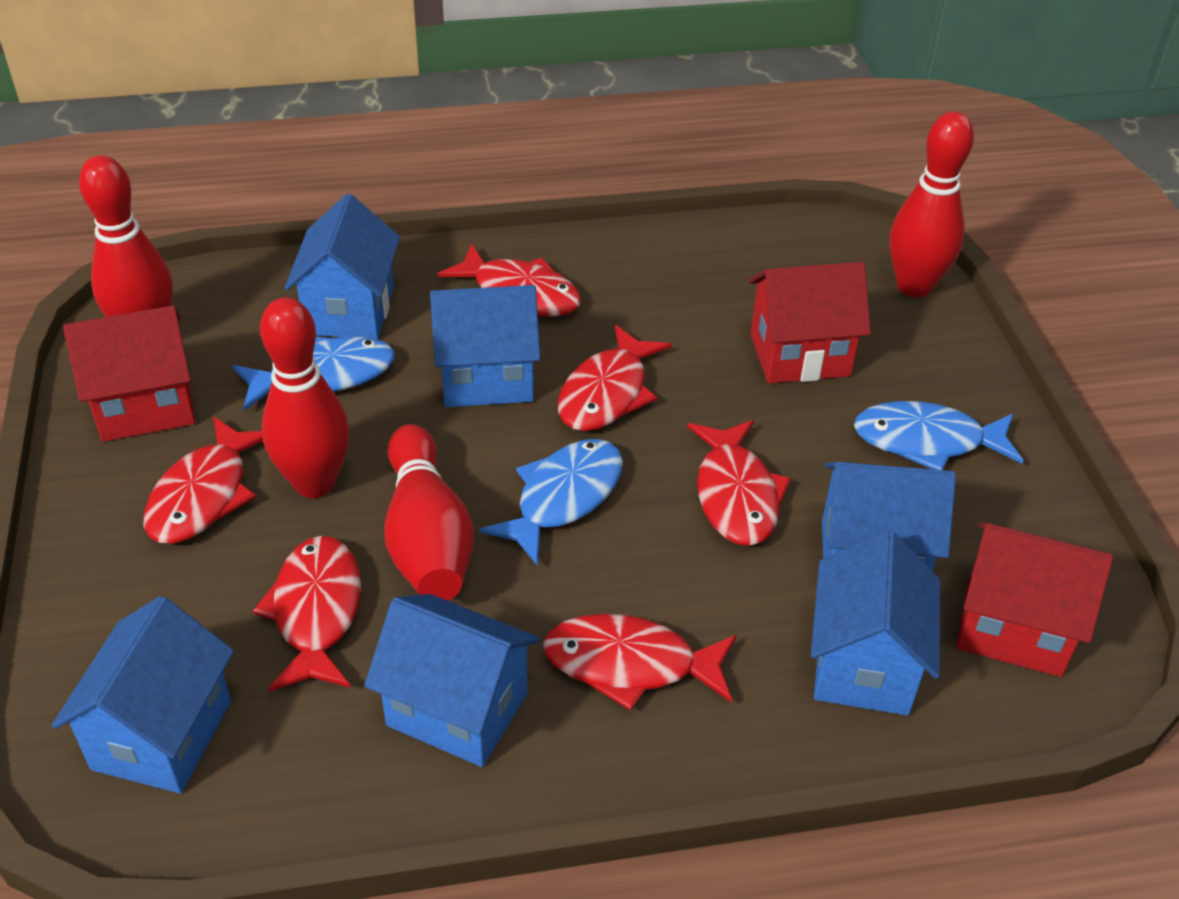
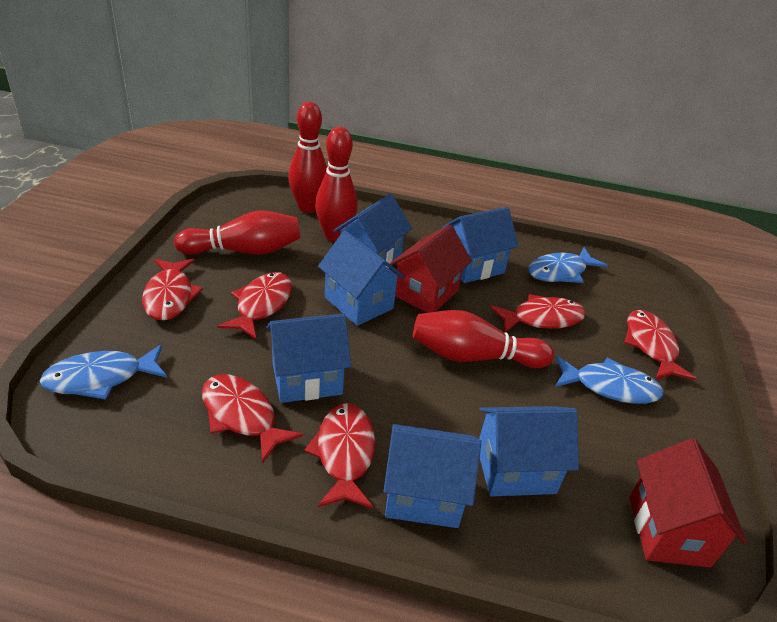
red house: 3 -> 2

